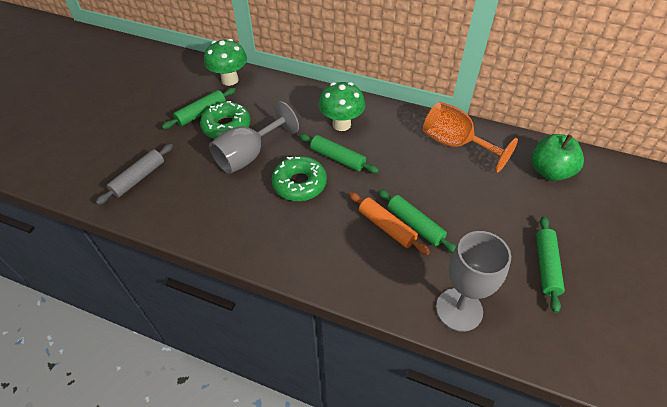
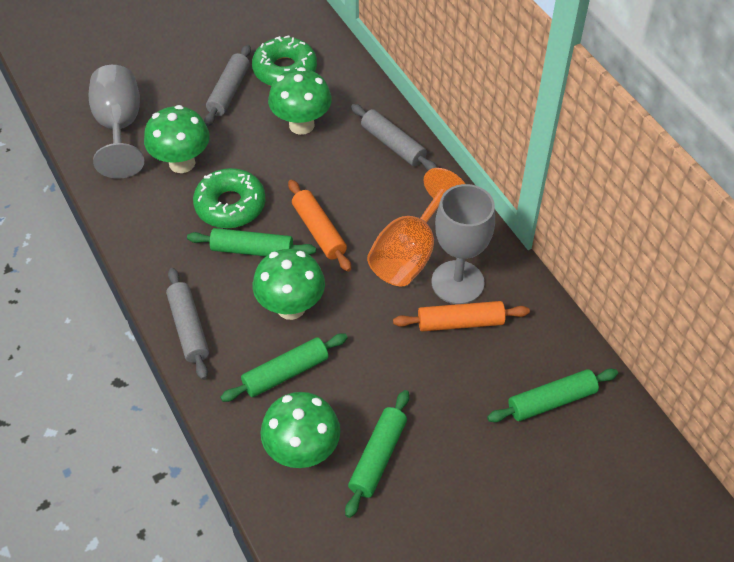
green apple: 1 -> 0
green mushroom: 2 -> 4
grey rolling pin: 1 -> 3
orange rolling pin: 1 -> 2

